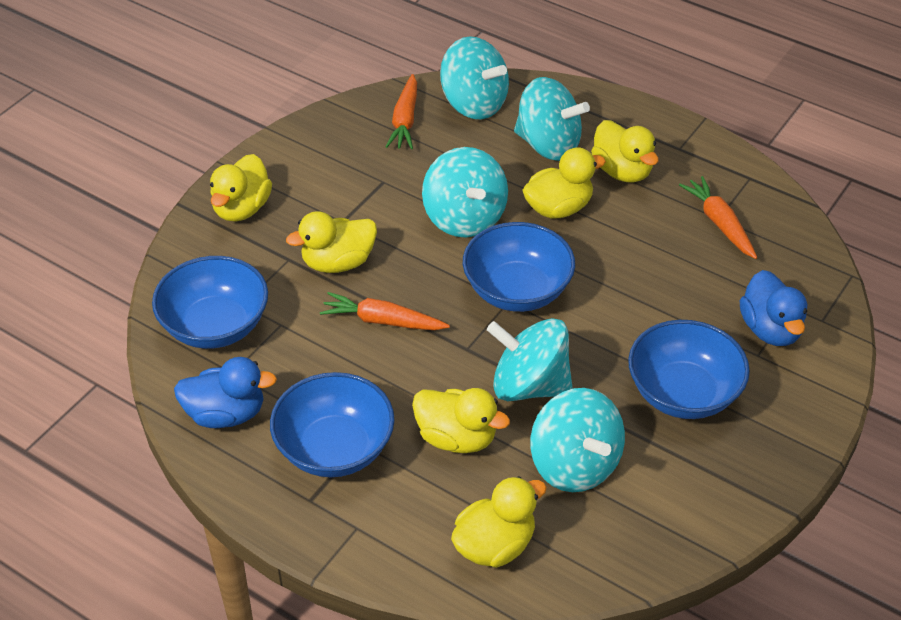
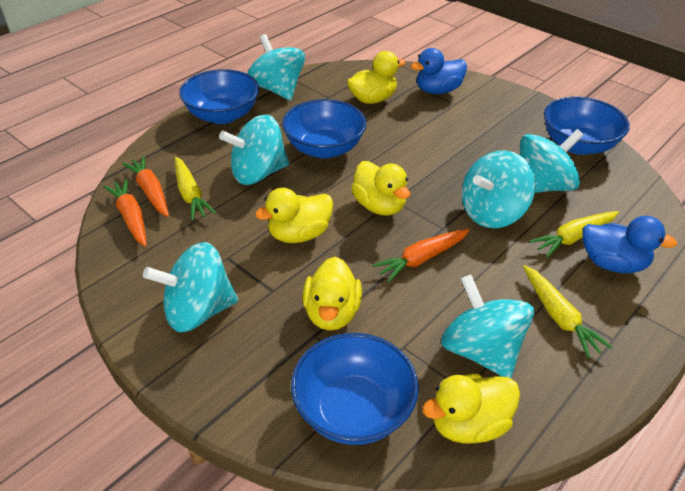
turquoise spinning top: 5 -> 6
yellow carrot: 0 -> 3
yellow duck: 6 -> 5

